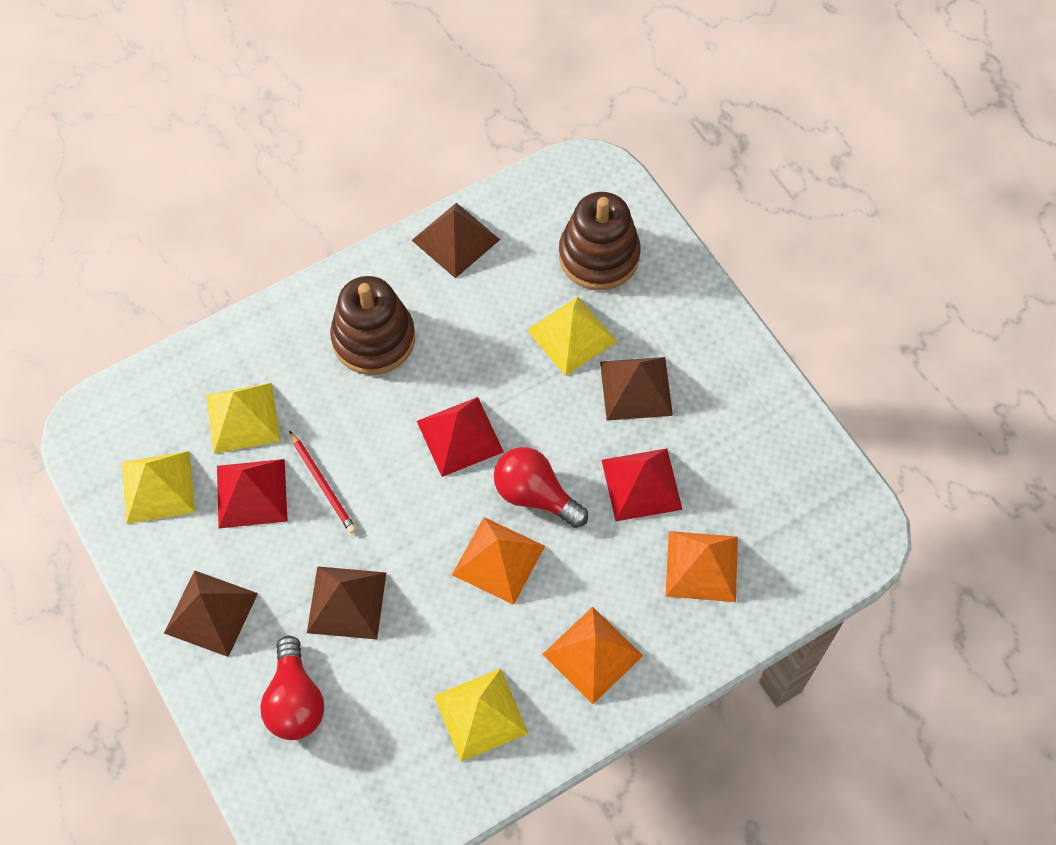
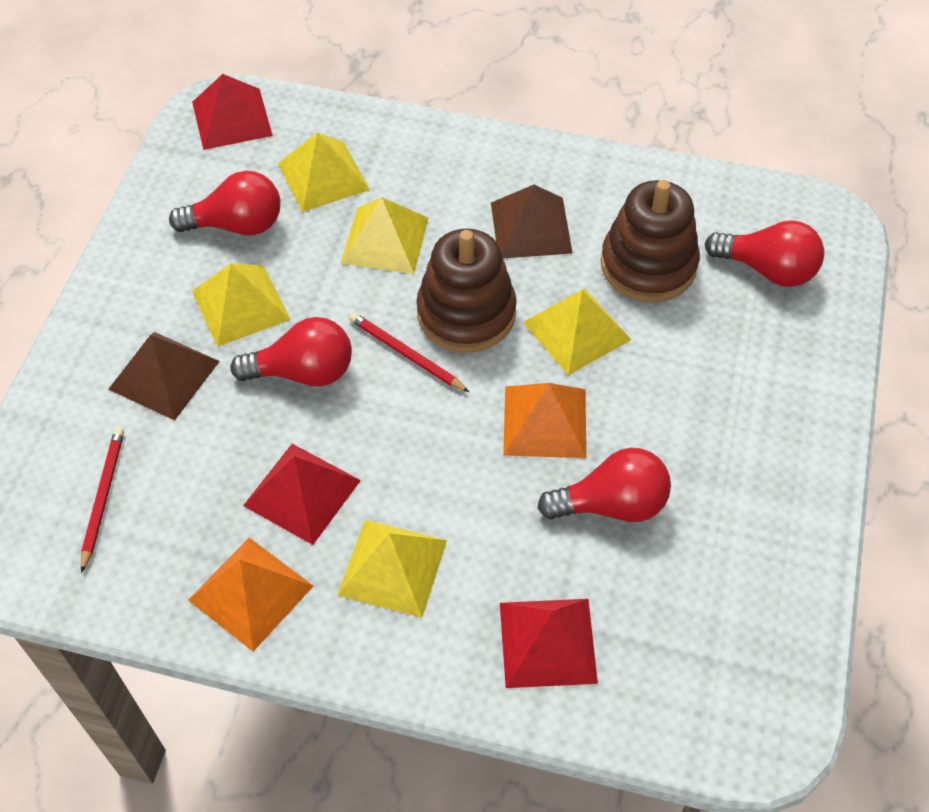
brown pyramid: 4 -> 2
orange pyramid: 3 -> 2
red light bulb: 2 -> 4
red pencil: 1 -> 2
yellow pyramid: 4 -> 5

